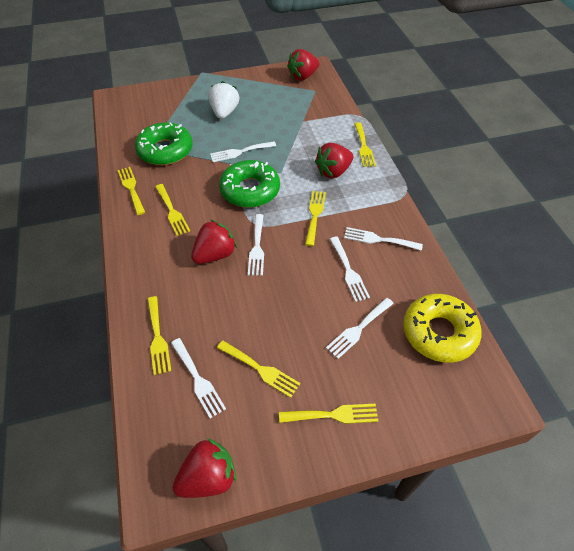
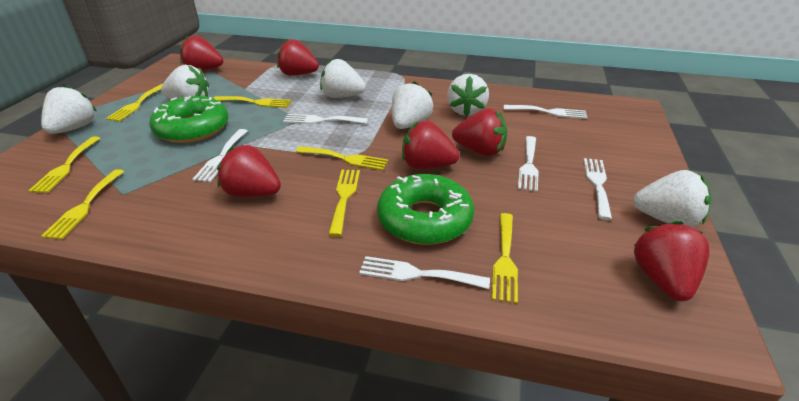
red strawberry: 4 -> 6
white strawberry: 1 -> 6
yellow donut: 1 -> 0

